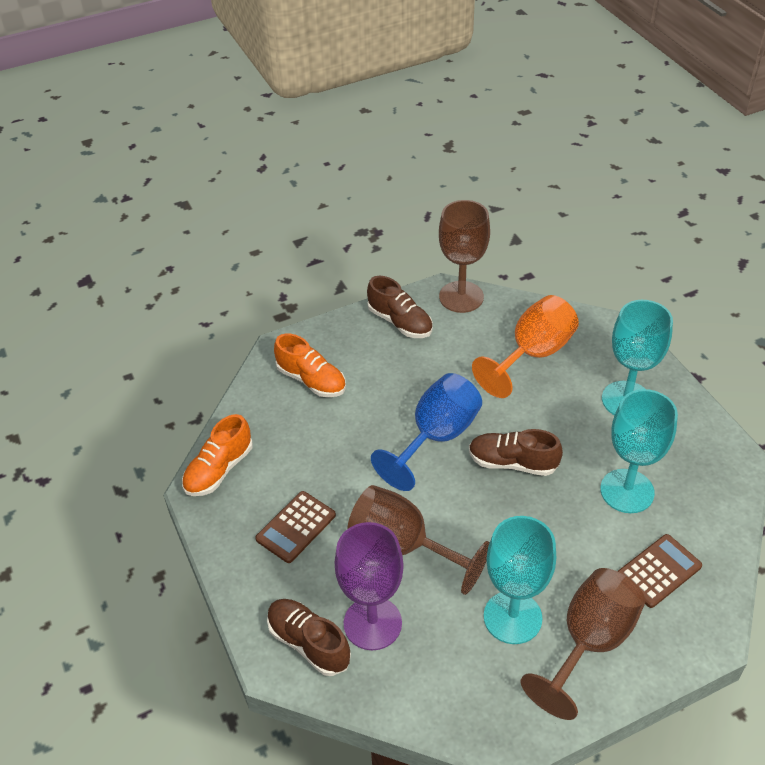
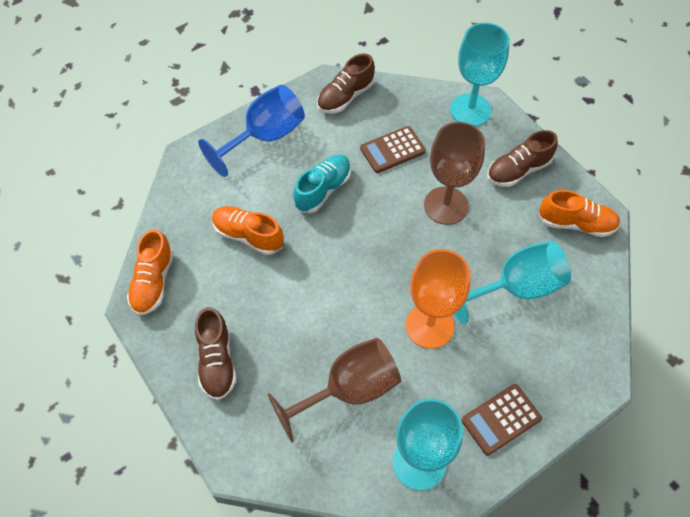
brown goblet: 3 -> 2
orange shoe: 2 -> 3
purple goblet: 1 -> 0
turquoise shoe: 0 -> 1

